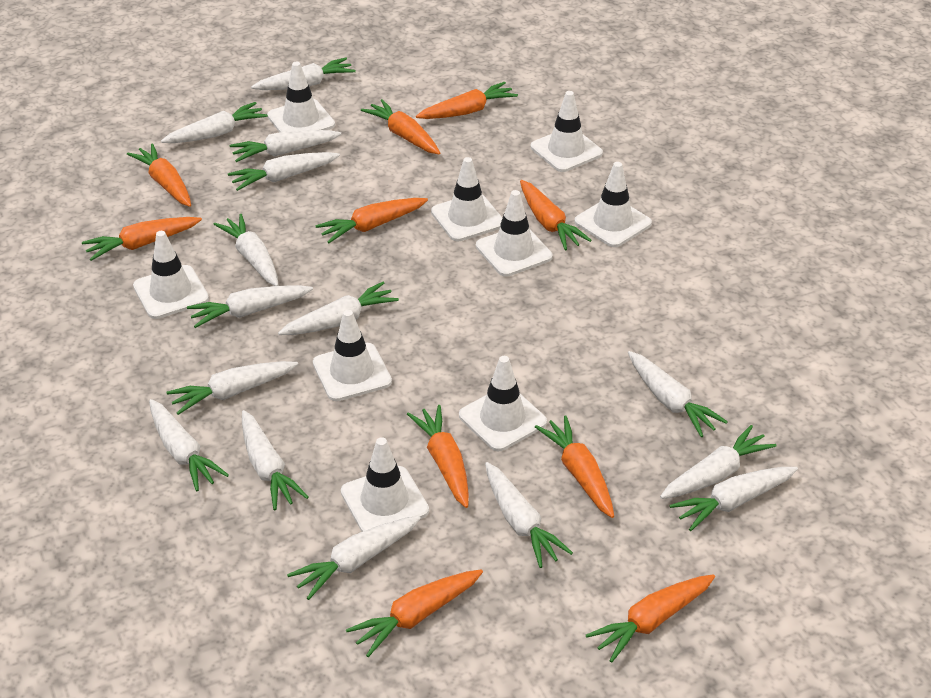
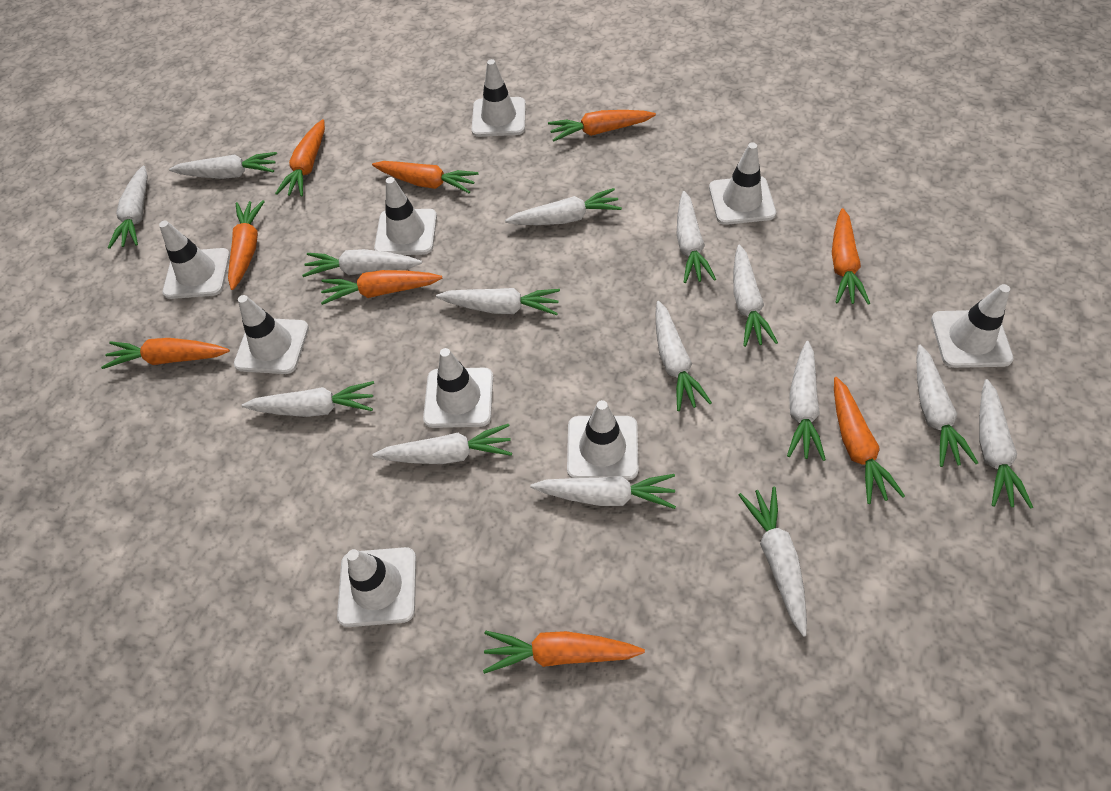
orange carrot: 10 -> 9

